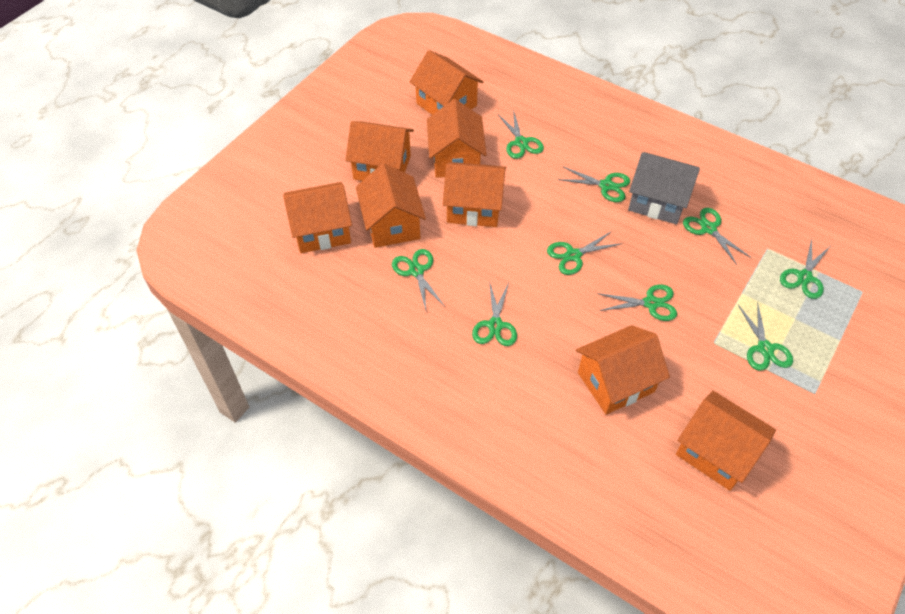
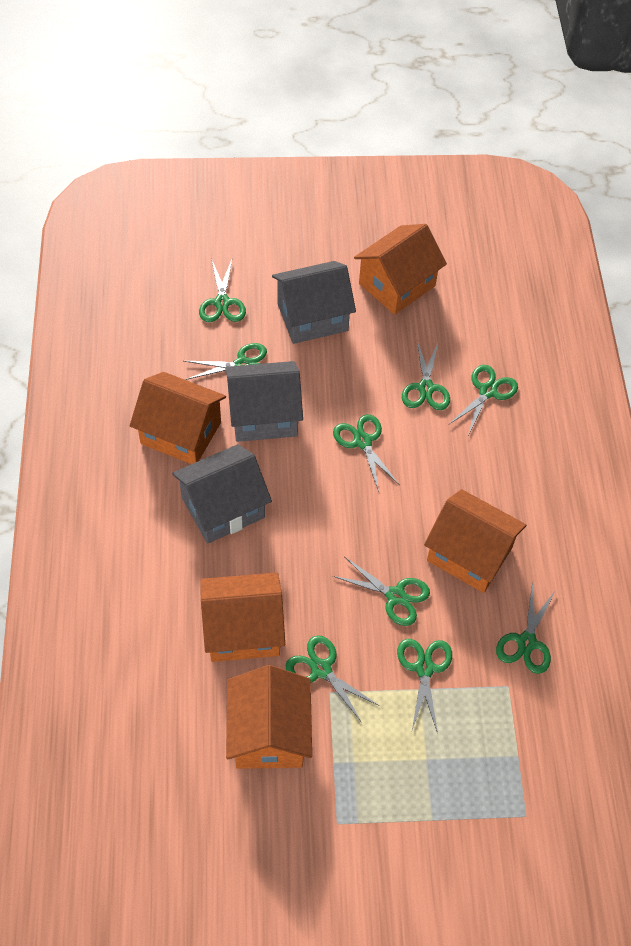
grey house: 1 -> 3
orange house: 8 -> 5

